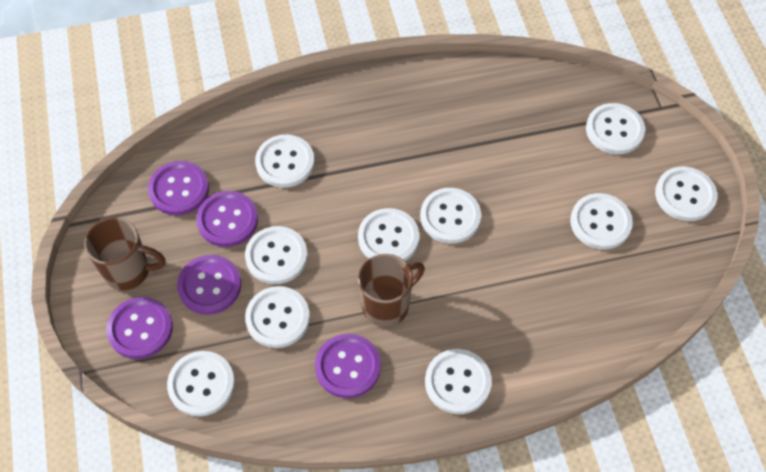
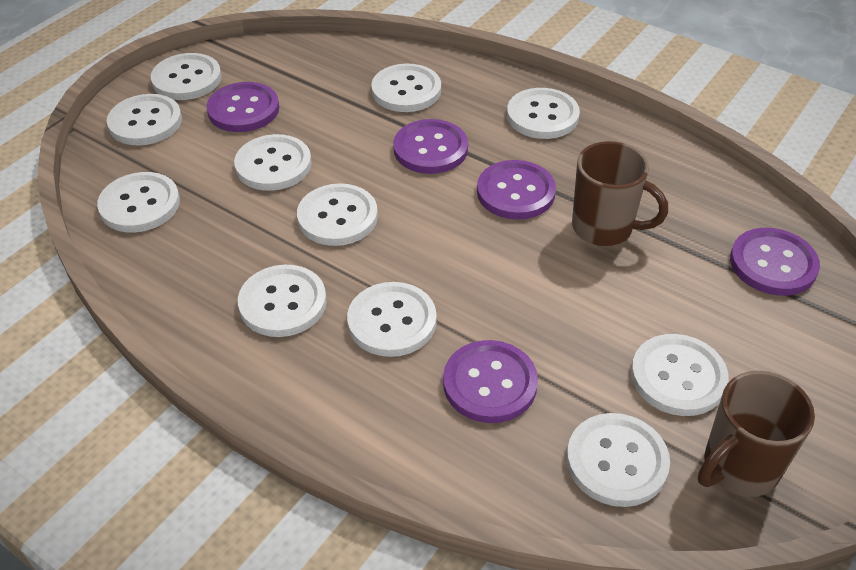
white button: 10 -> 11

